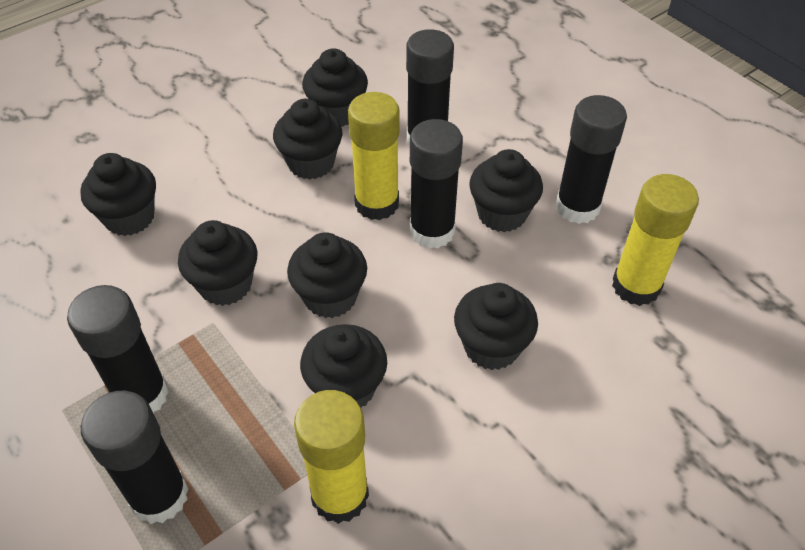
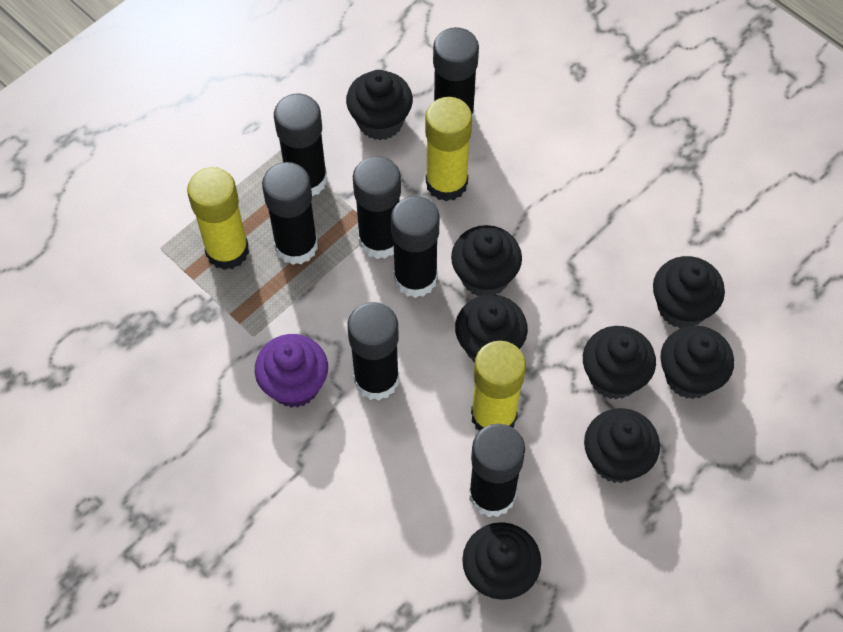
black glue stick: 5 -> 7
purple cupcake: 0 -> 1

